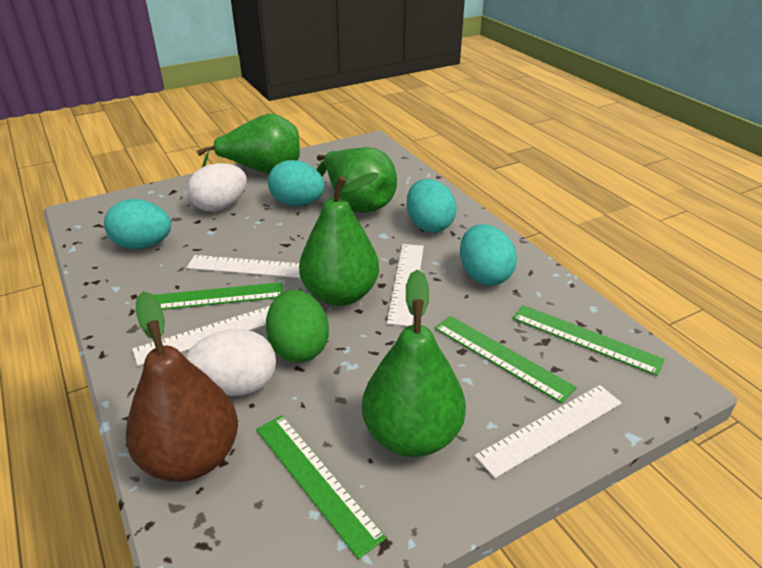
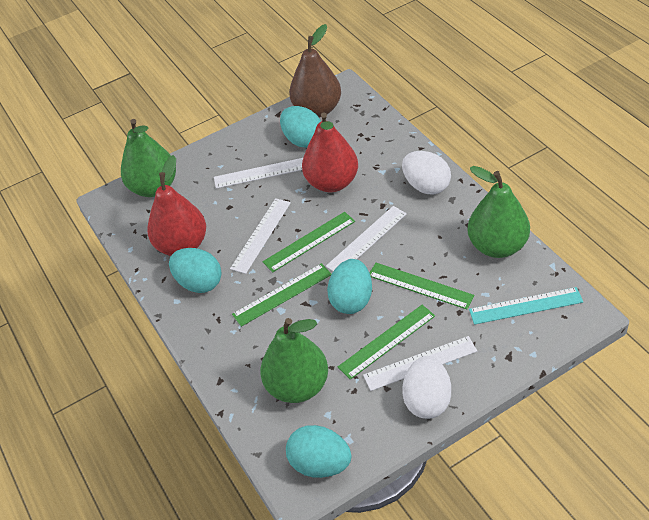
green egg: 1 -> 0
green pear: 4 -> 3
red pear: 0 -> 2
turquoise ruler: 0 -> 1

